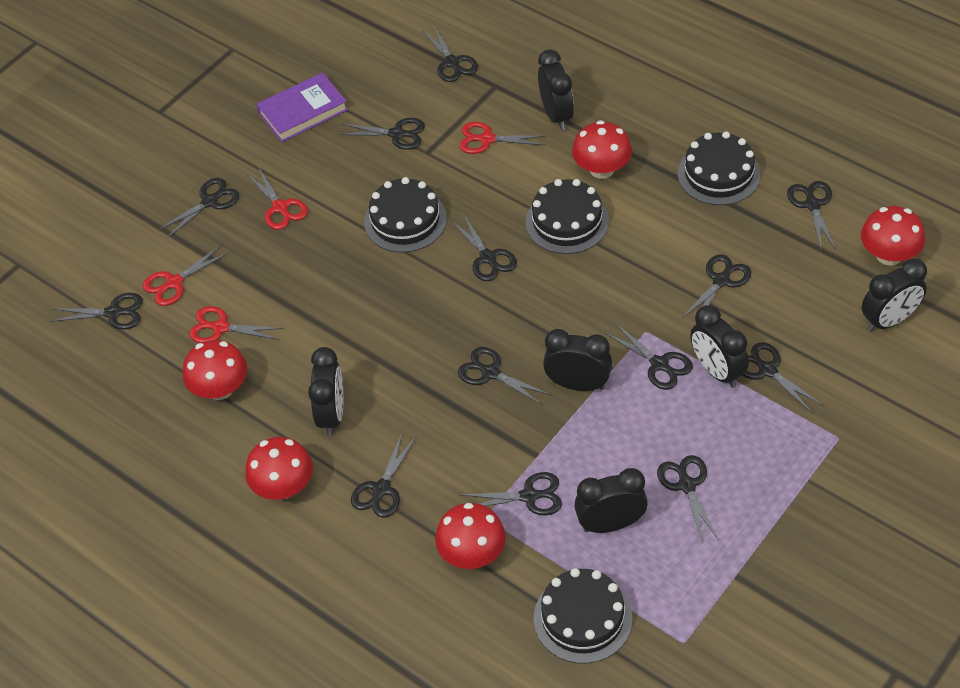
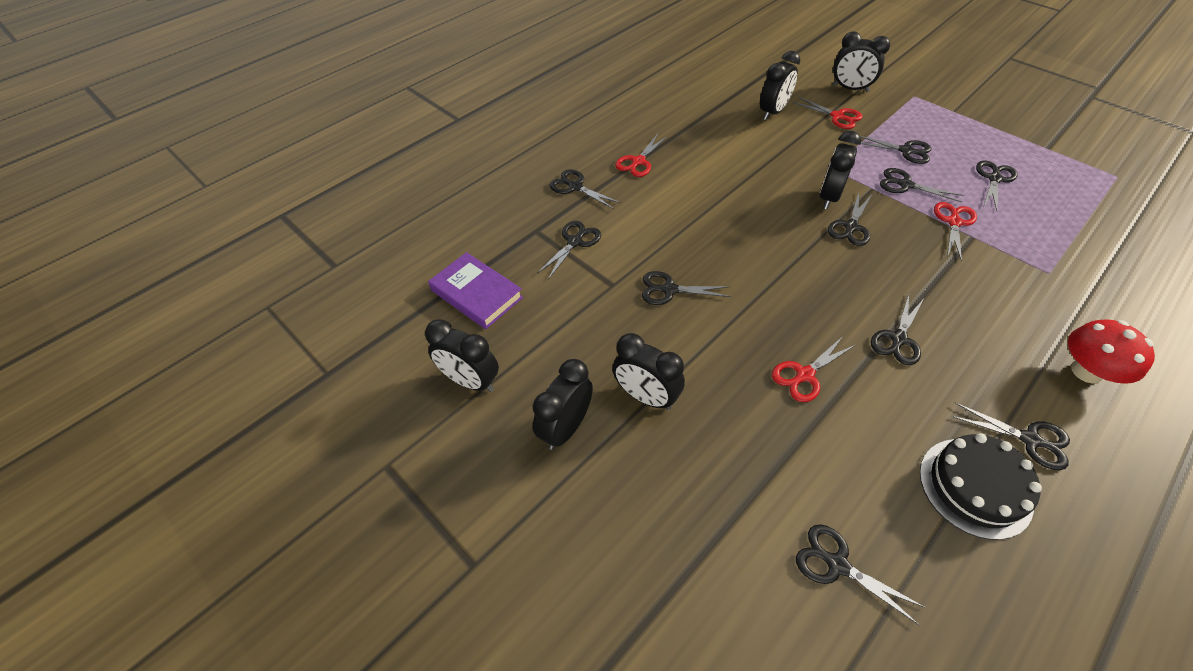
black cake: 4 -> 1
black scissors: 13 -> 10
red mushroom: 5 -> 1

